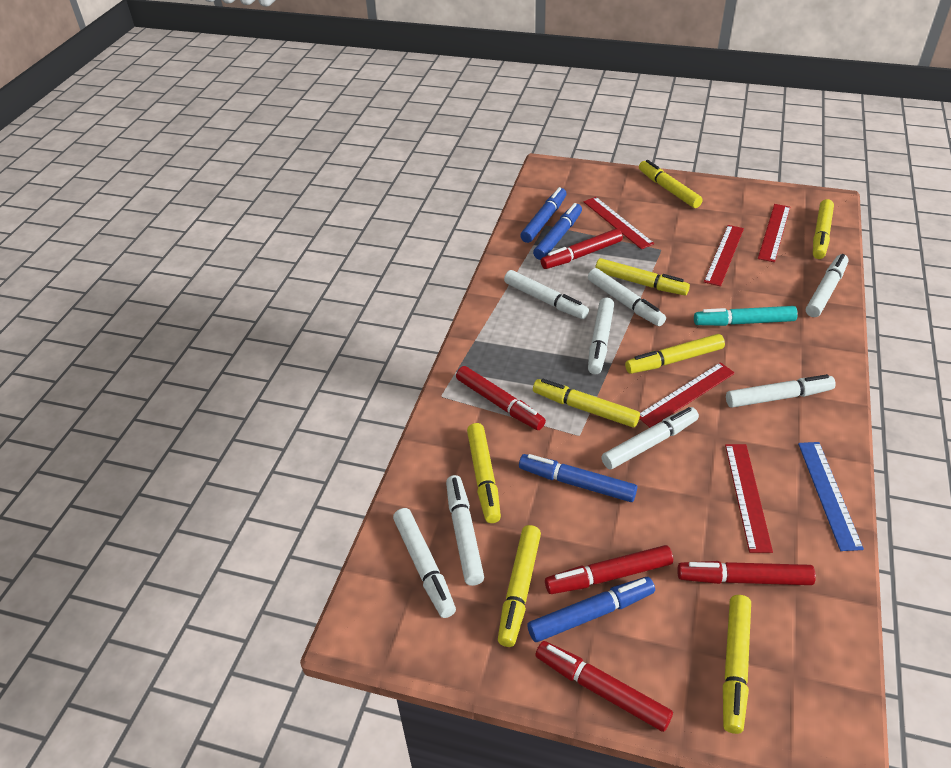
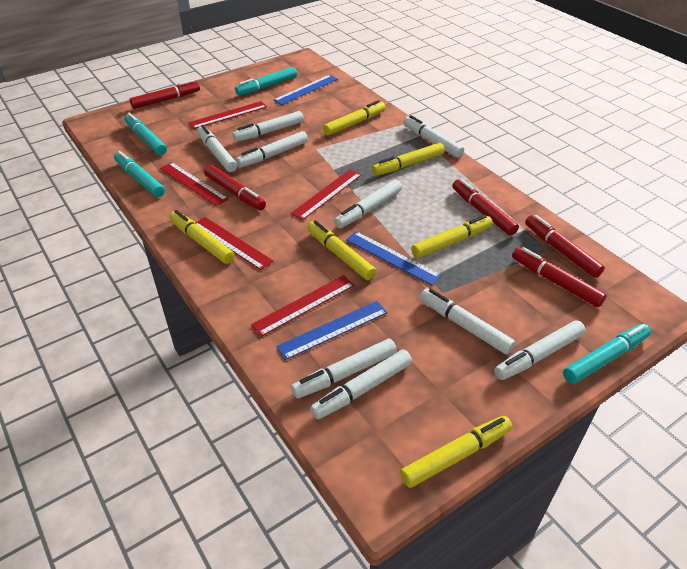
blue marker: 4 -> 0
blue ruler: 1 -> 3
turquoise marker: 1 -> 4
white marker: 8 -> 9
yellow marker: 8 -> 6

